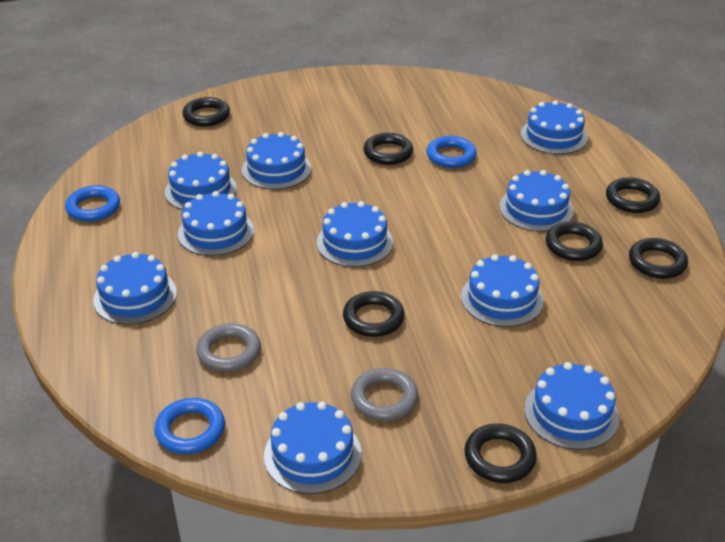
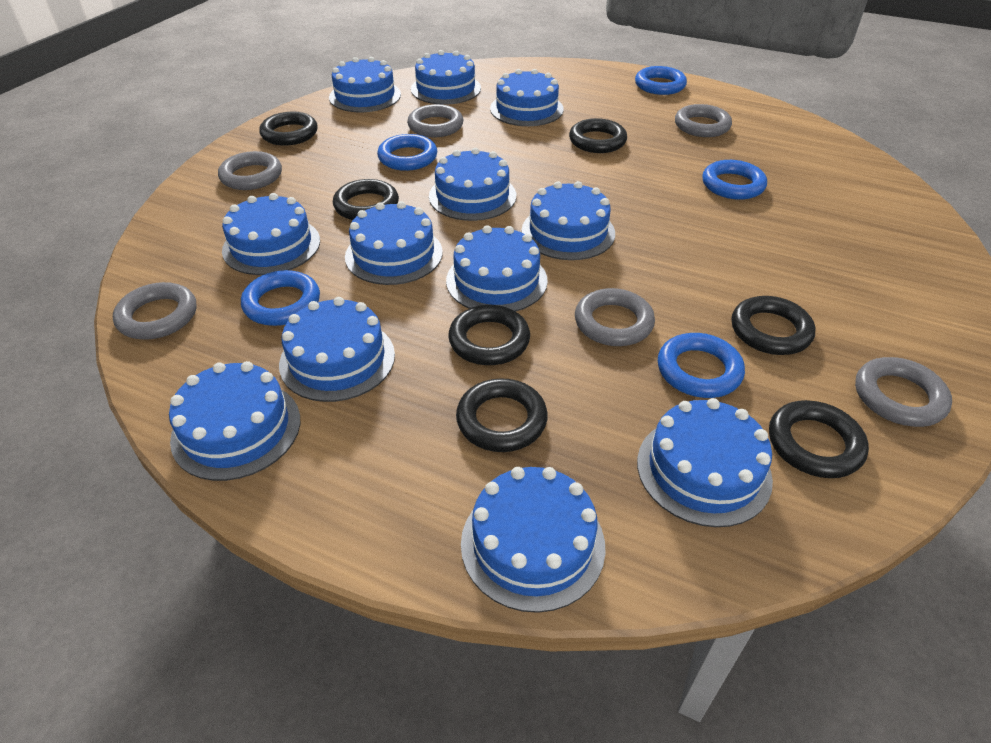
blue cake: 10 -> 12
blue ring: 3 -> 5
grey ring: 2 -> 6

